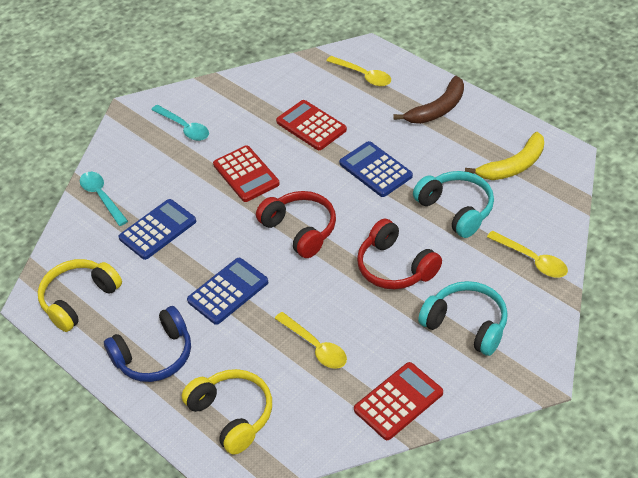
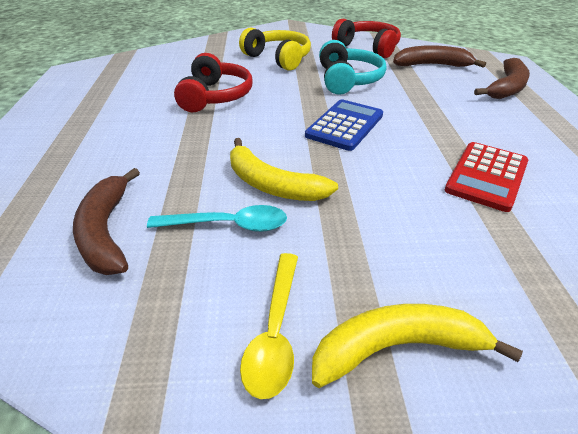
blue calculator: 3 -> 1
blue headphones: 1 -> 0
brown banana: 1 -> 3
red calculator: 3 -> 1
turquoise headphones: 2 -> 1
turquoise spoon: 2 -> 1
yellow banana: 1 -> 2
yellow headphones: 2 -> 1
yellow spoon: 3 -> 1

